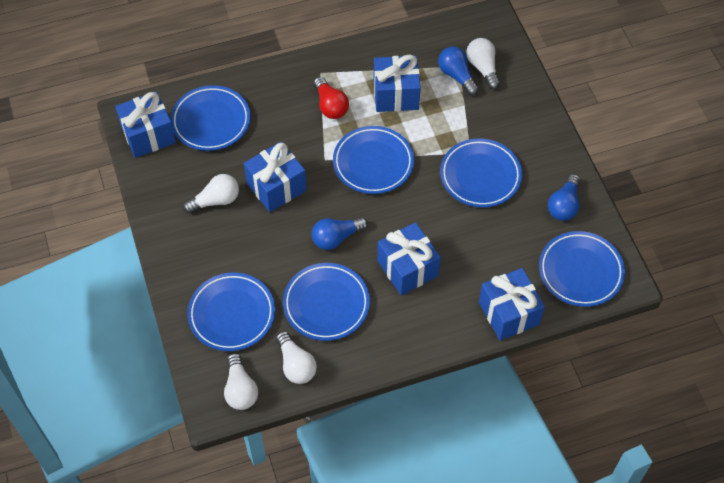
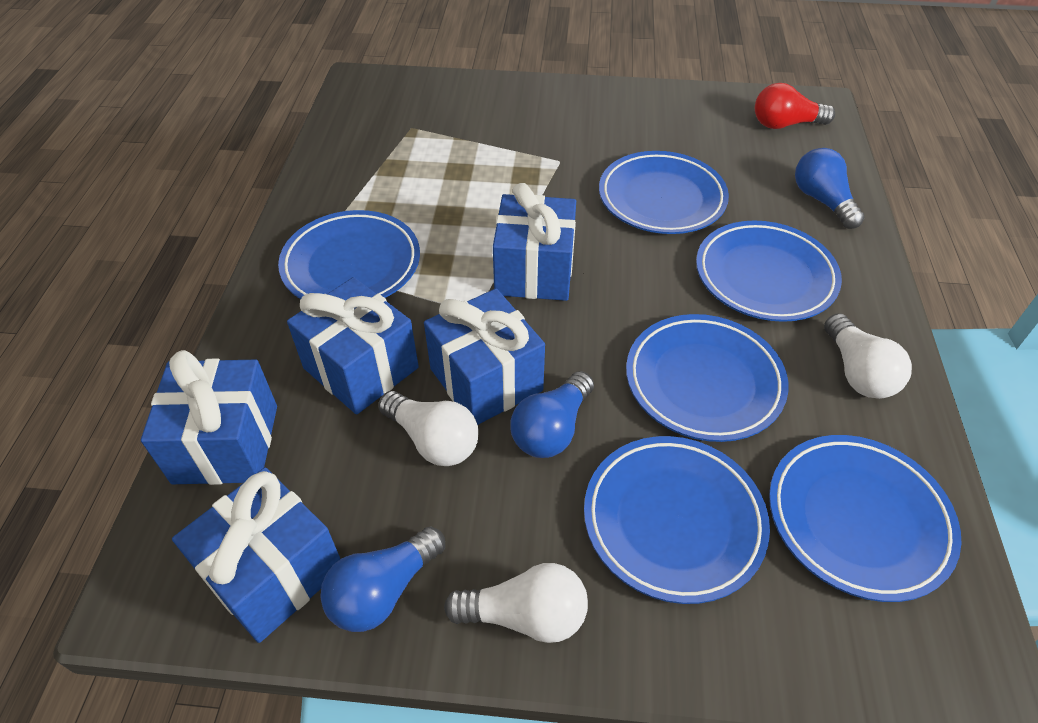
white light bulb: 4 -> 3

